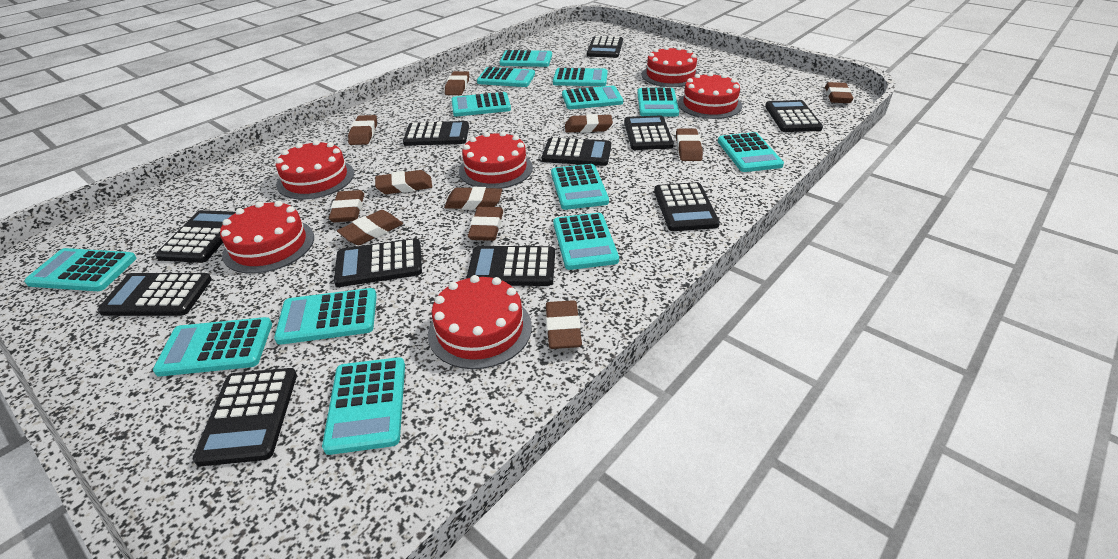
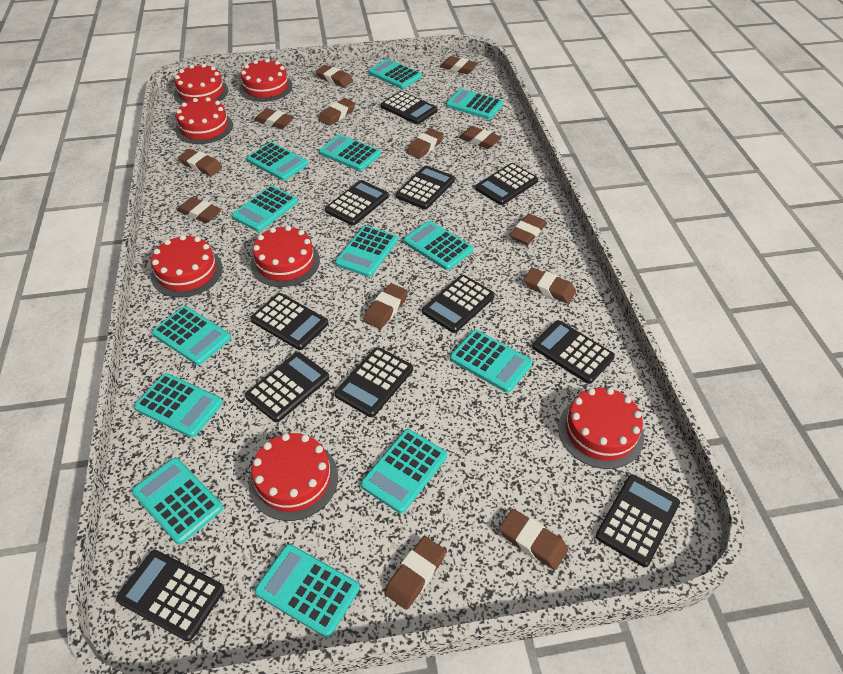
brown eraser: 11 -> 13
red cake: 6 -> 7

